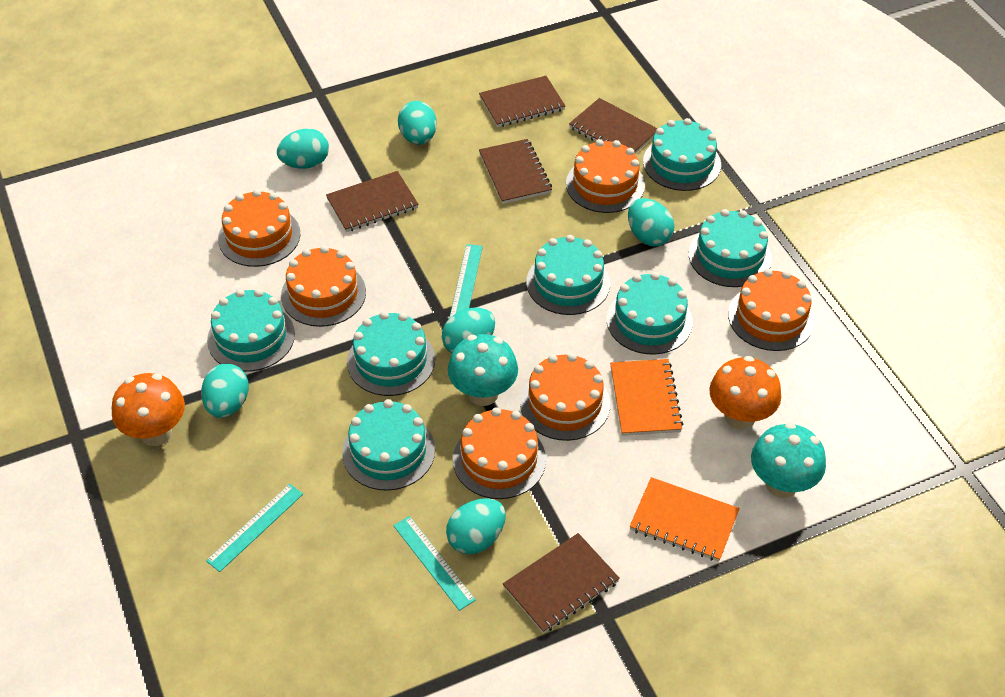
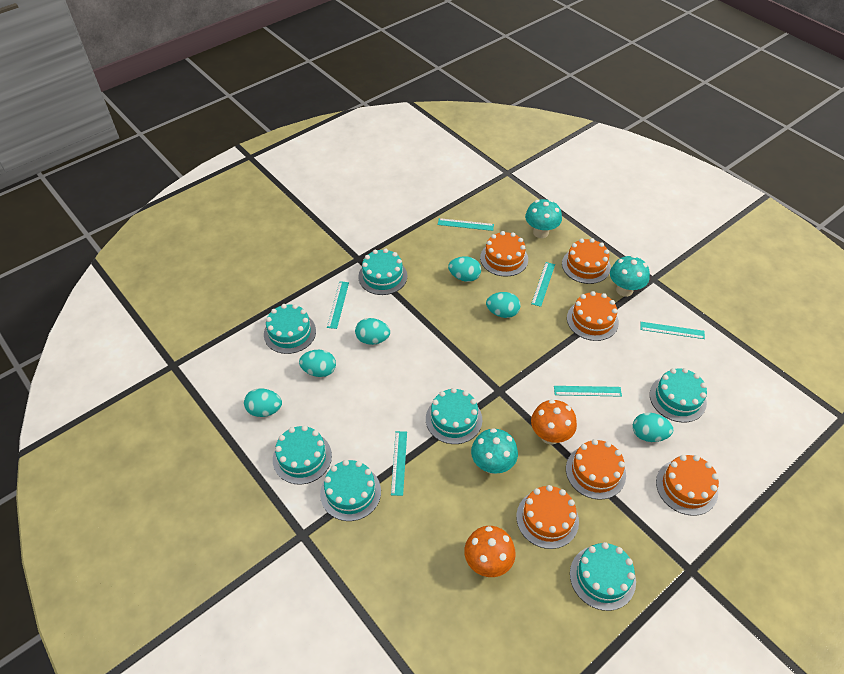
brown notebook: 5 -> 0
orange notebook: 2 -> 0
turquoise mushroom: 2 -> 3
turquoise ruler: 3 -> 6

